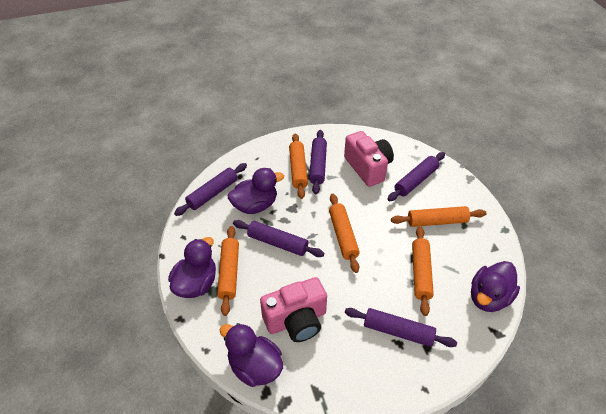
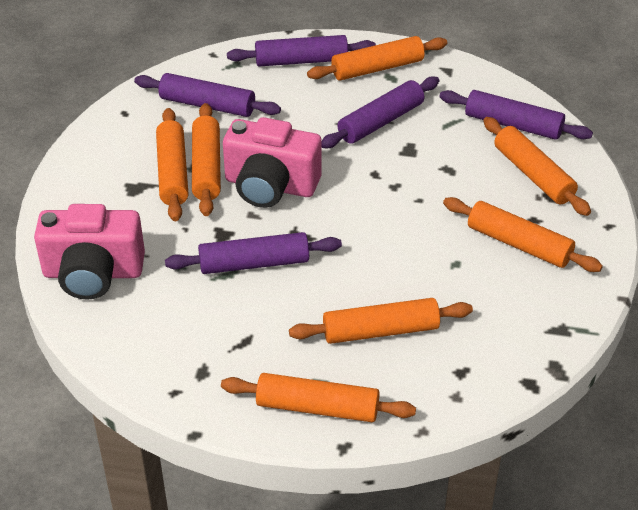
orange rolling pin: 5 -> 7
purple duck: 4 -> 0

